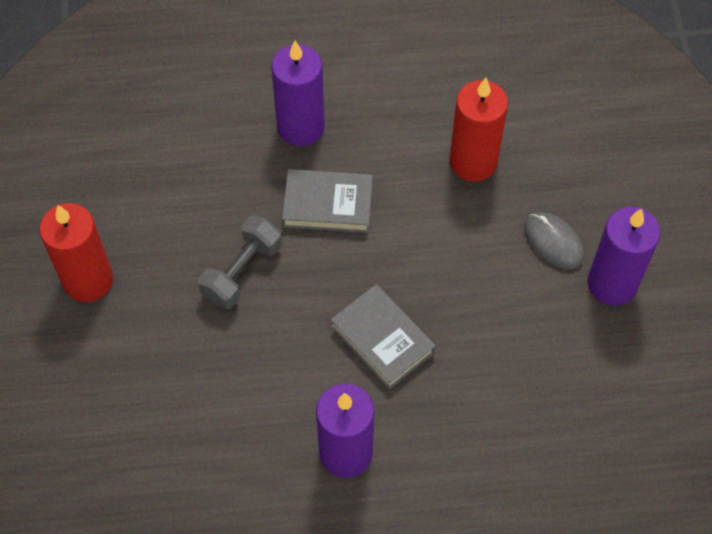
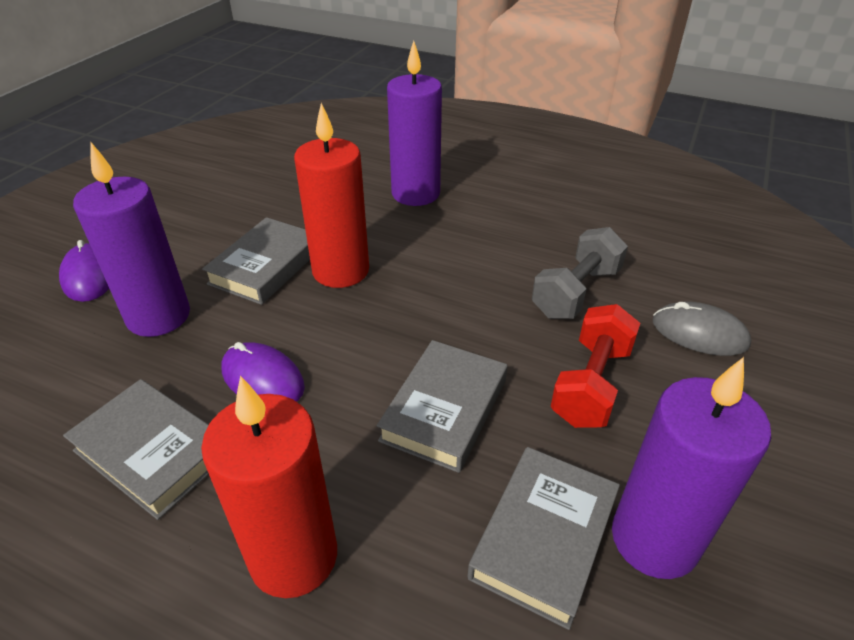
grey book: 2 -> 4
purple mouse: 0 -> 2
red dumbbell: 0 -> 1

